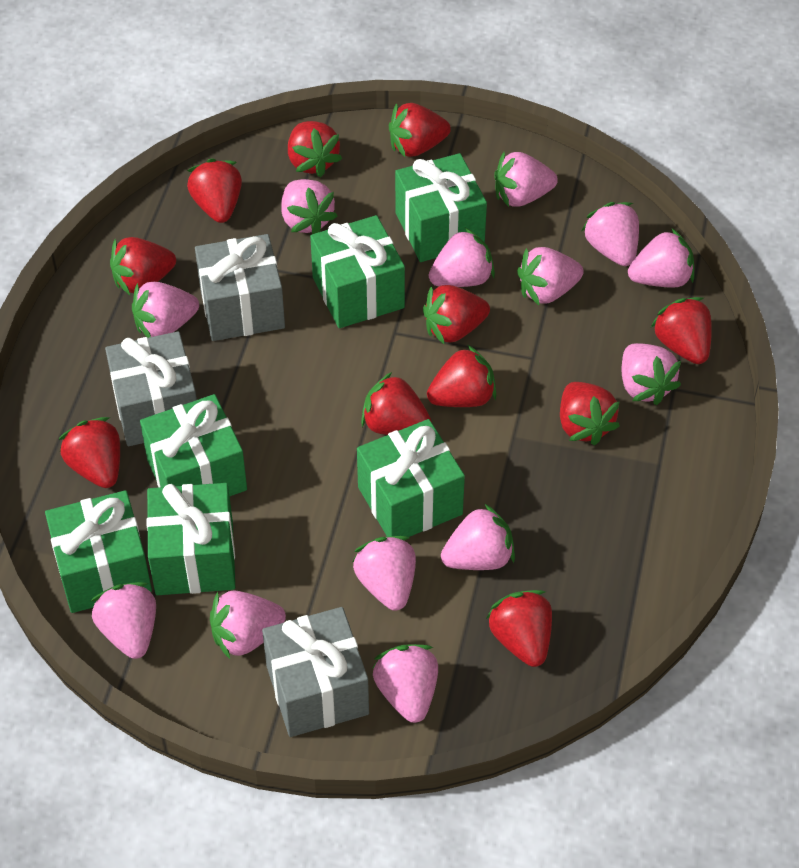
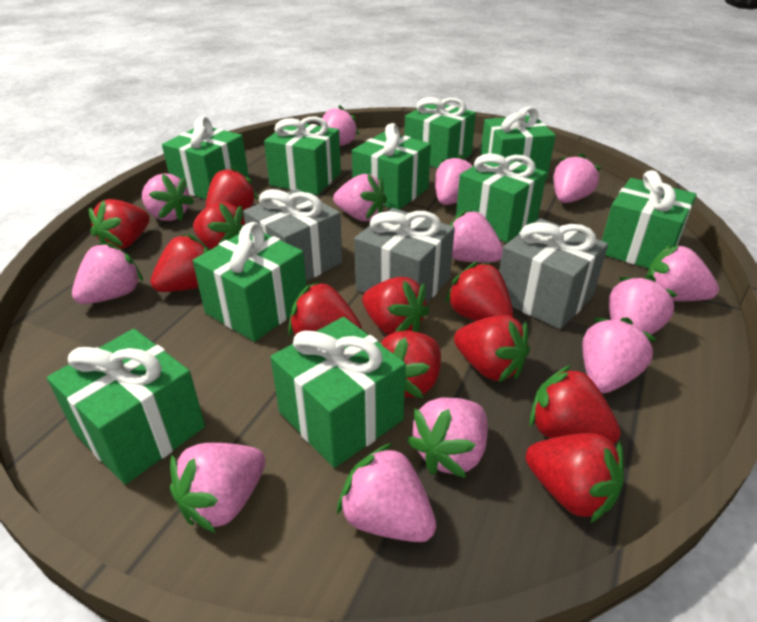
green gift: 6 -> 10

